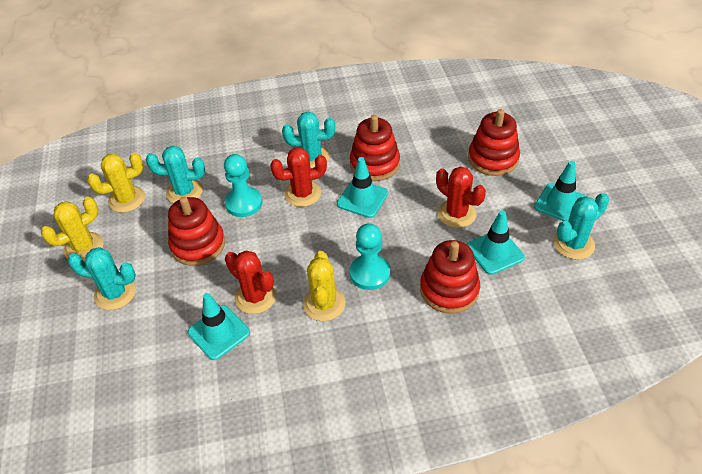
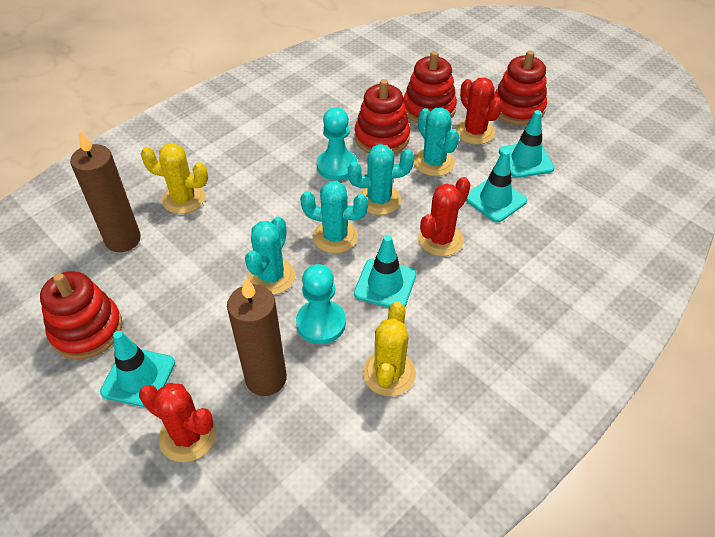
brown candle: 0 -> 2
yellow cactus: 3 -> 2

